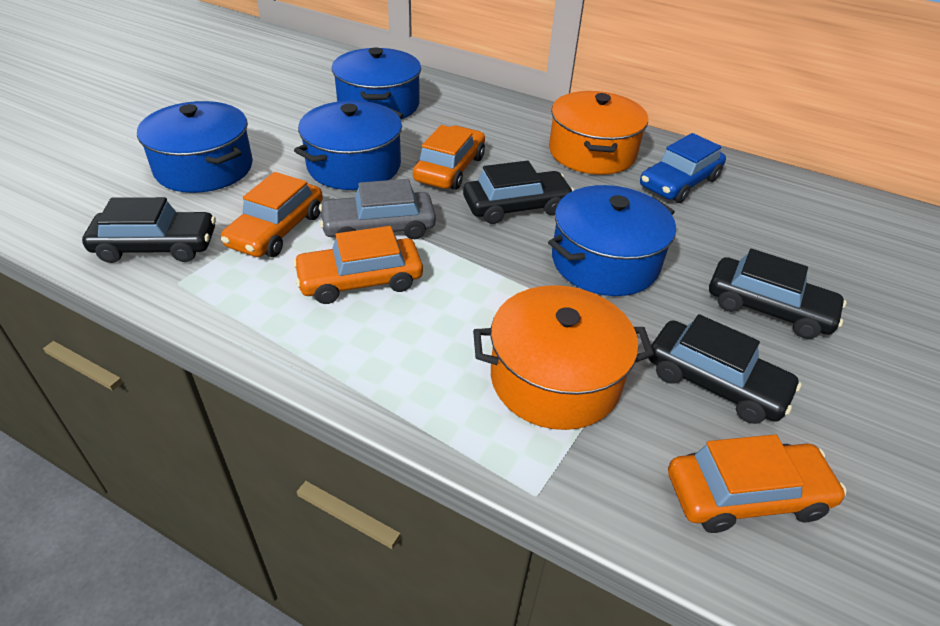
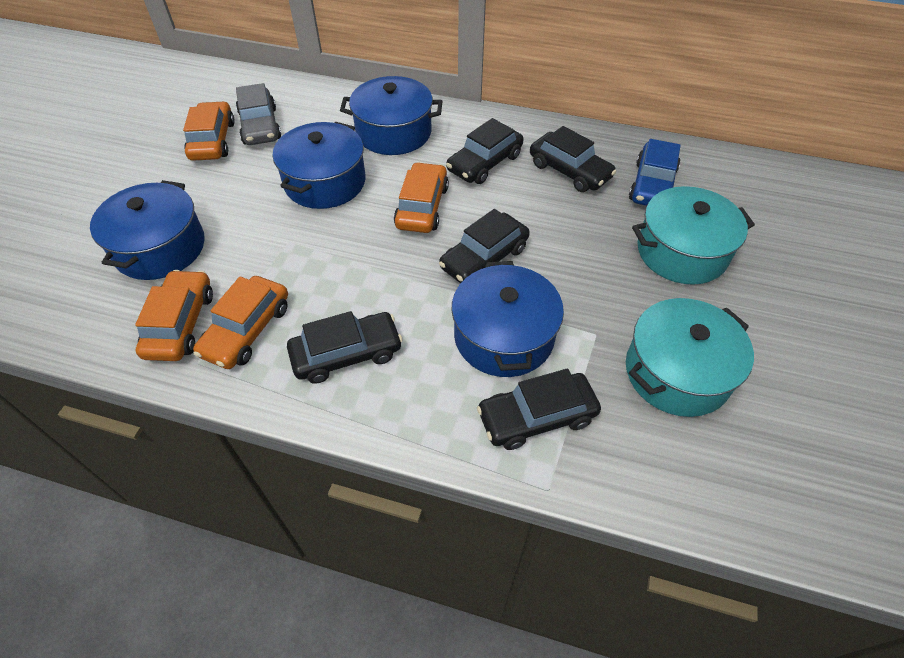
black car: 4 -> 5
orange pot: 2 -> 0
turquoise pot: 0 -> 2

